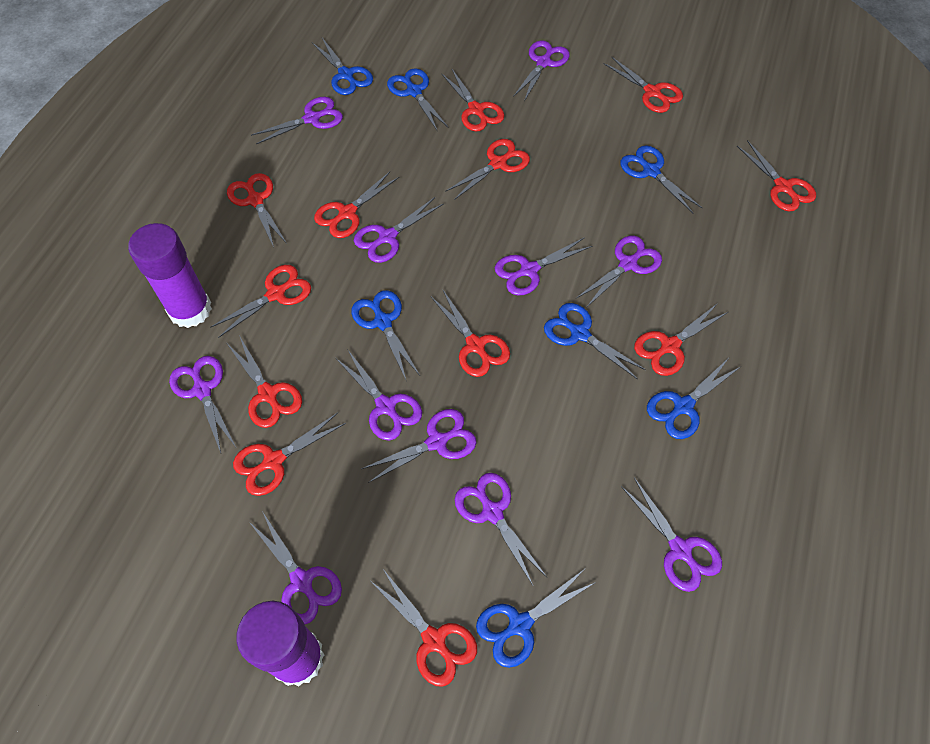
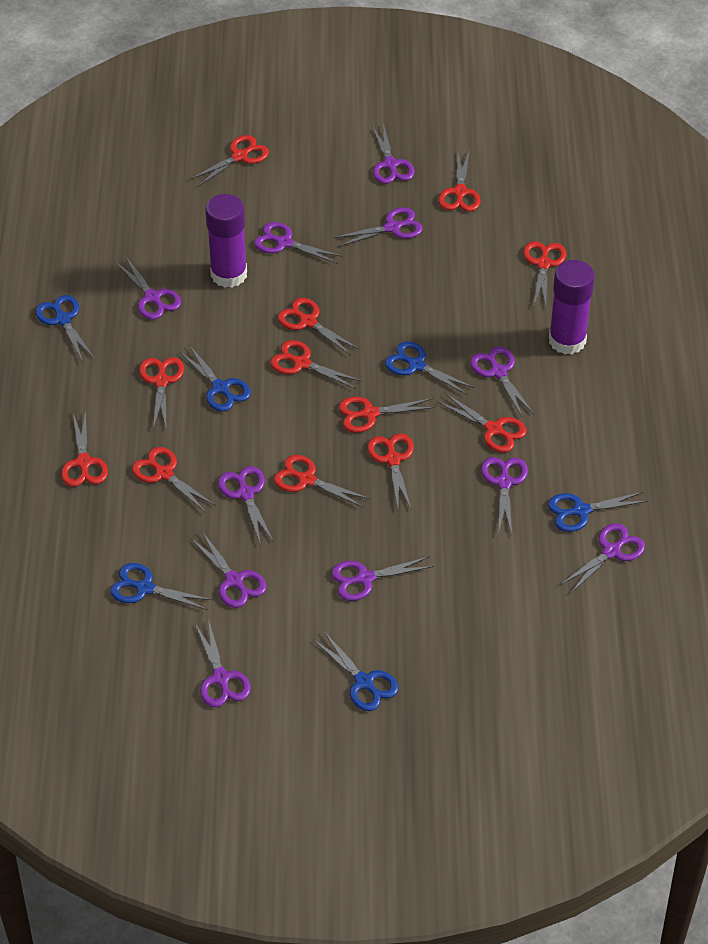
blue scissors: 7 -> 6

